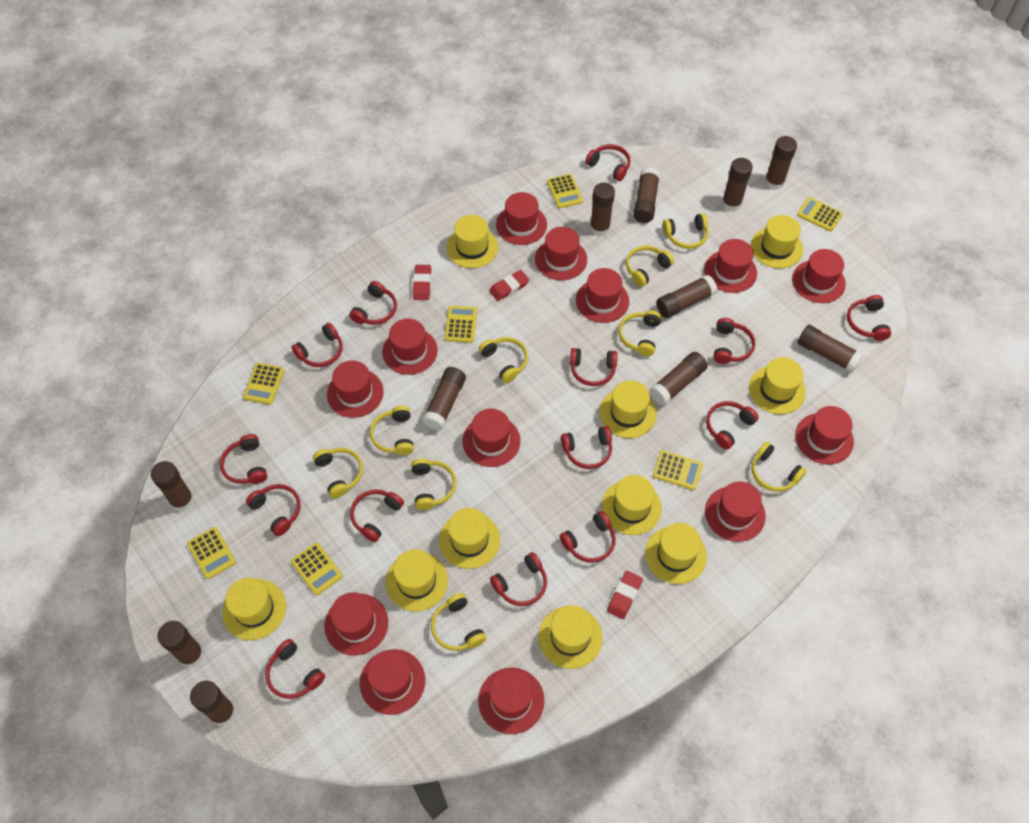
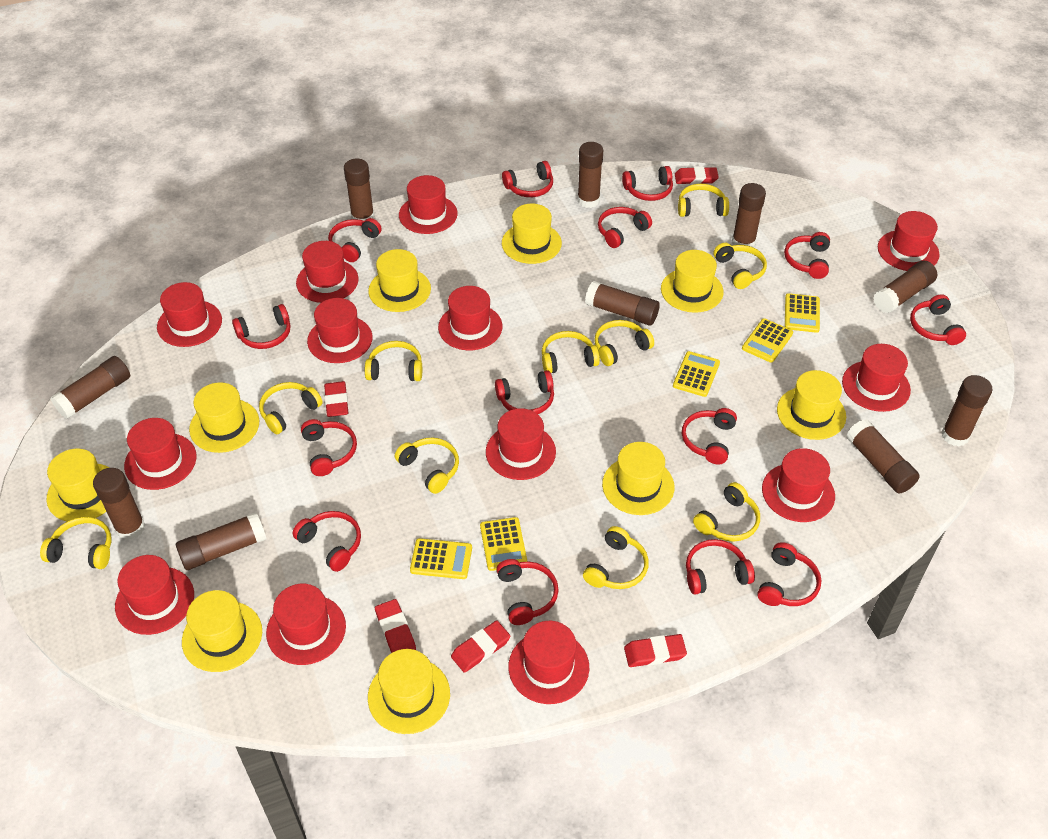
brown glue stick: 11 -> 10
red eraser: 3 -> 5
yellow calculator: 7 -> 5
yellow hat: 10 -> 9
yellow headphones: 9 -> 10

